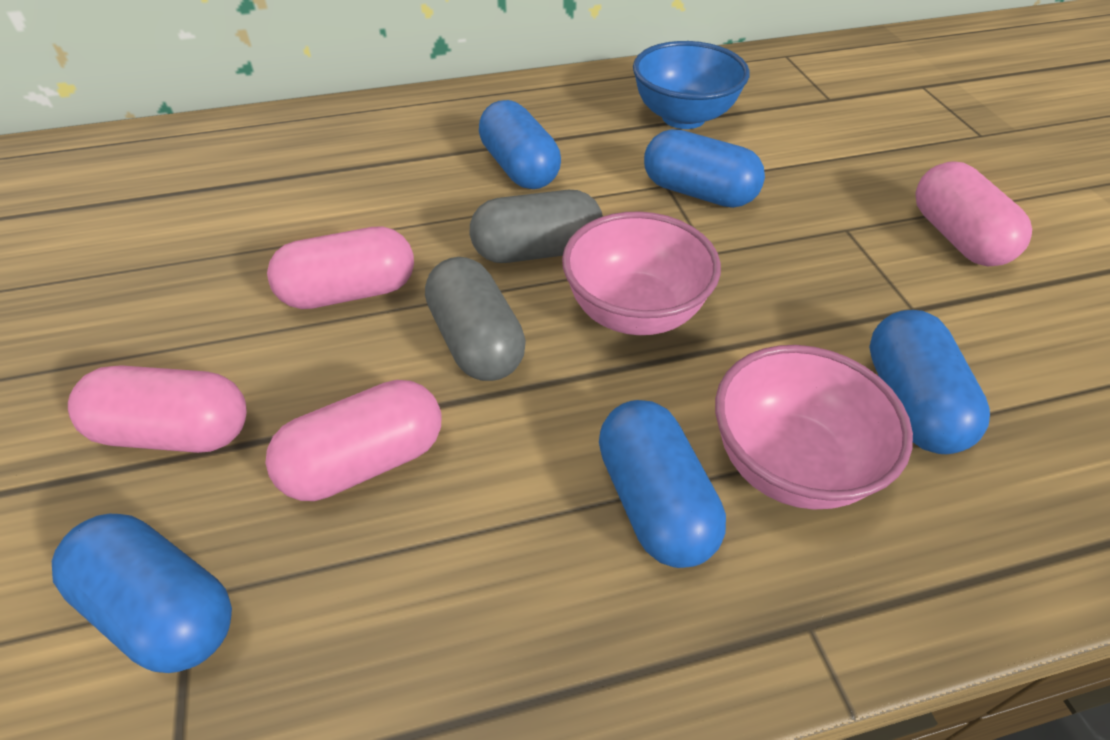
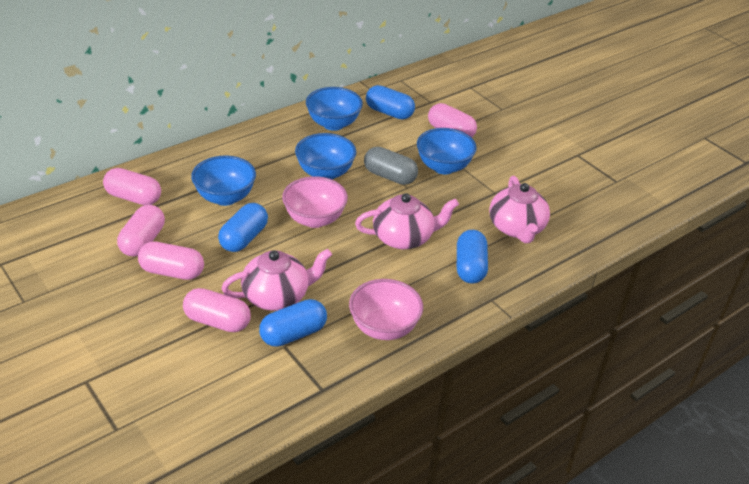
blue bowl: 1 -> 4
blue capsule: 5 -> 4
grey capsule: 2 -> 1
pink capsule: 4 -> 5
pink teapot: 0 -> 3

